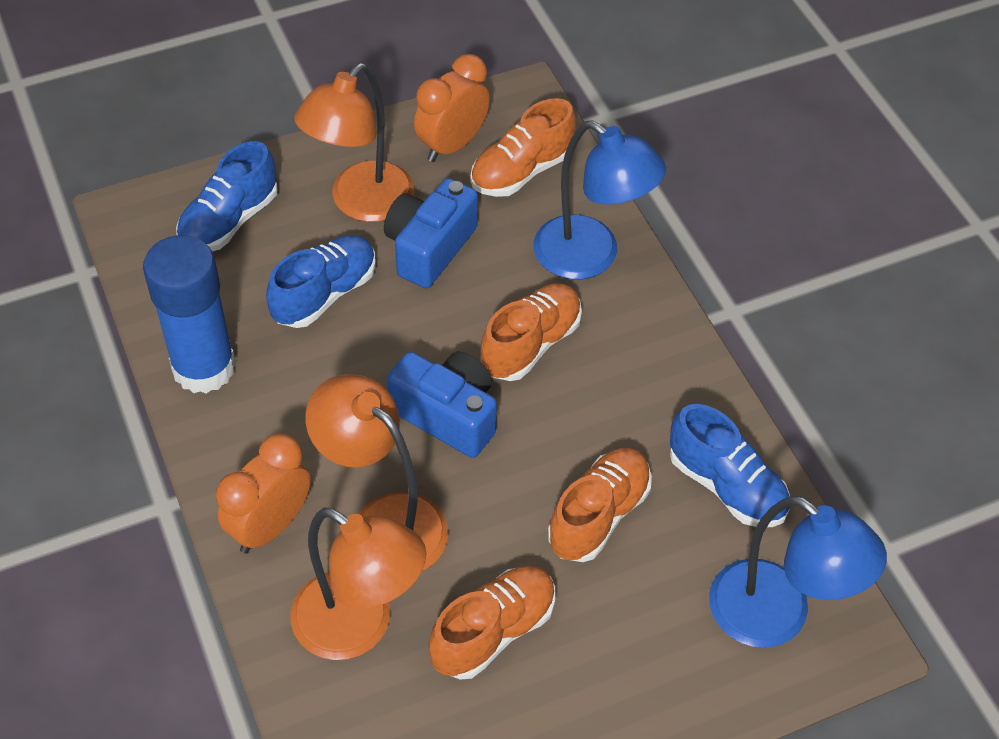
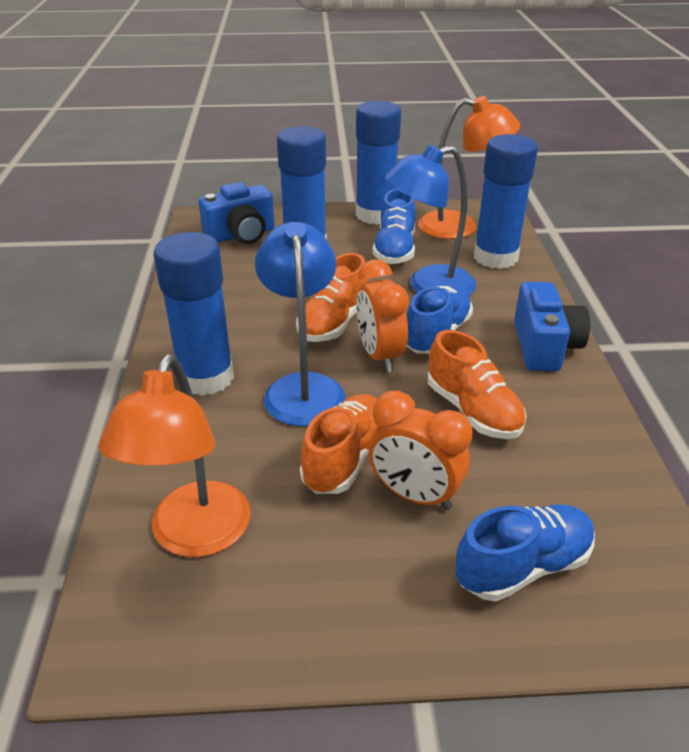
blue glue stick: 1 -> 4
orange lamp: 3 -> 2
orange shoe: 4 -> 3

